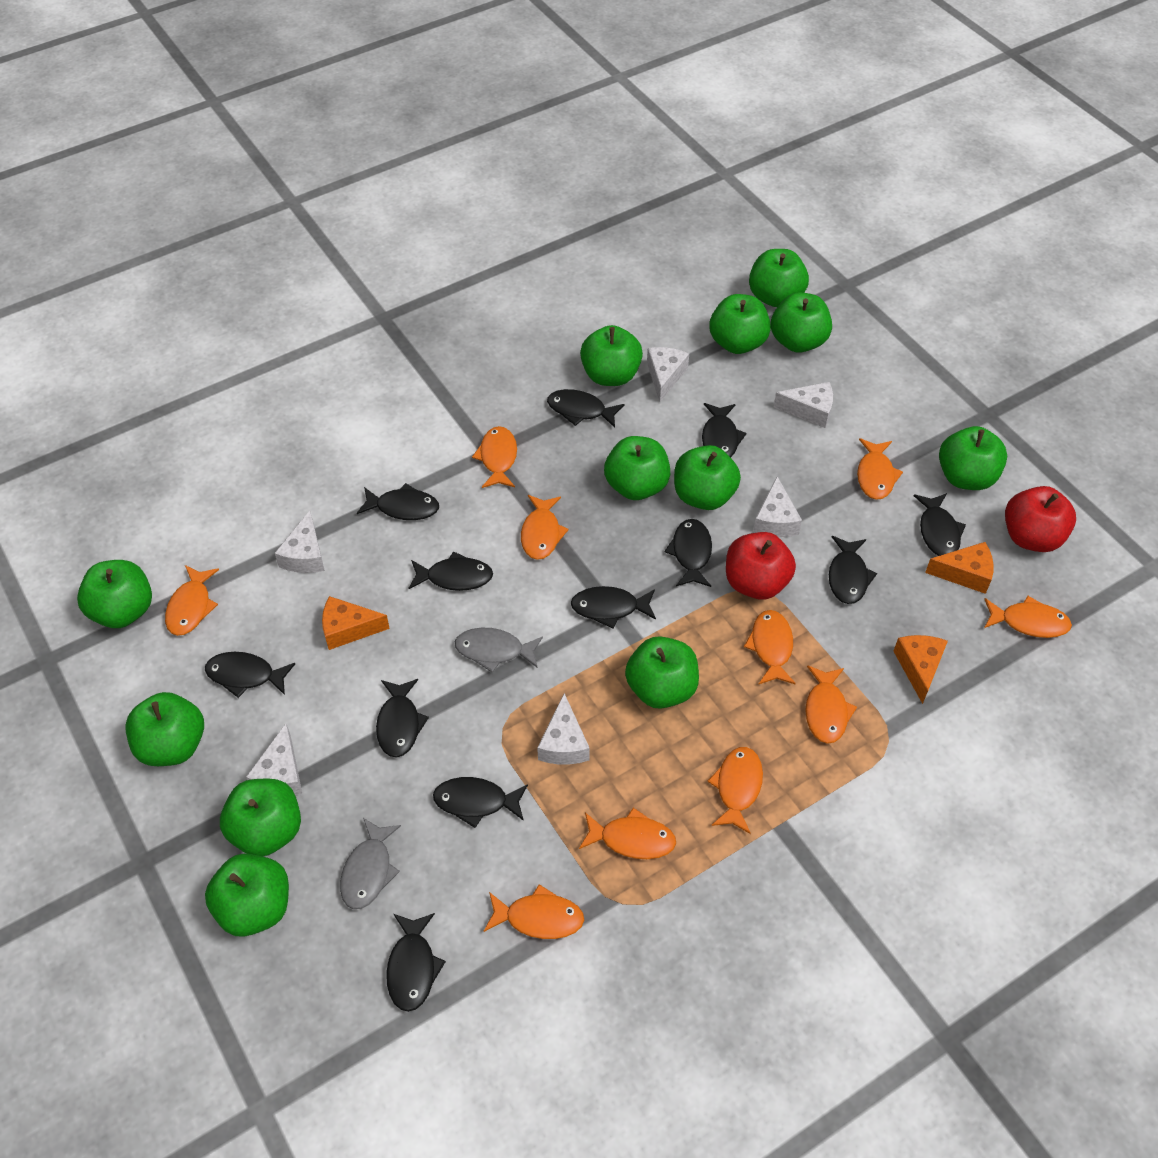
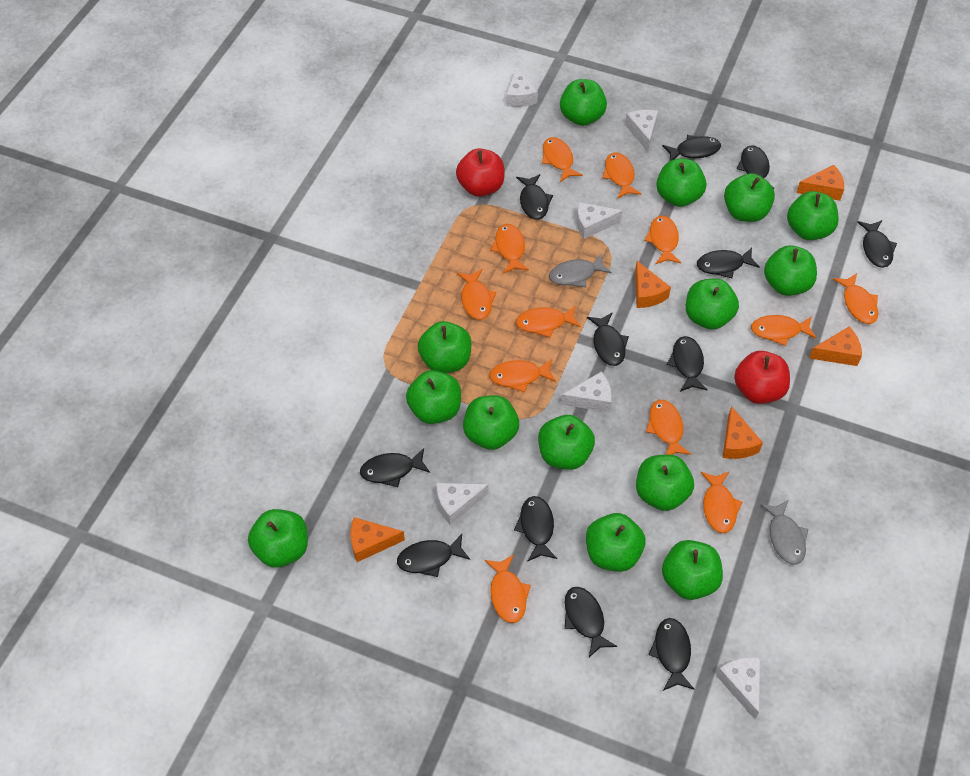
green apple: 12 -> 14
orange cheese: 3 -> 5
orange fish: 10 -> 12

